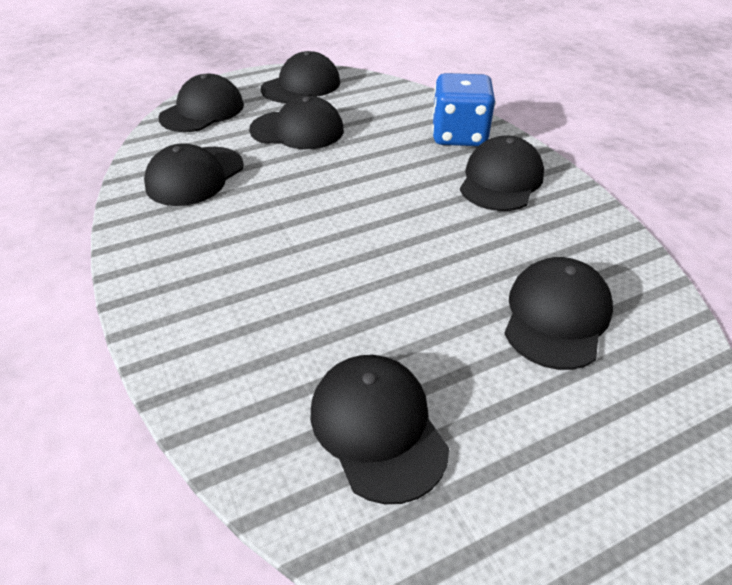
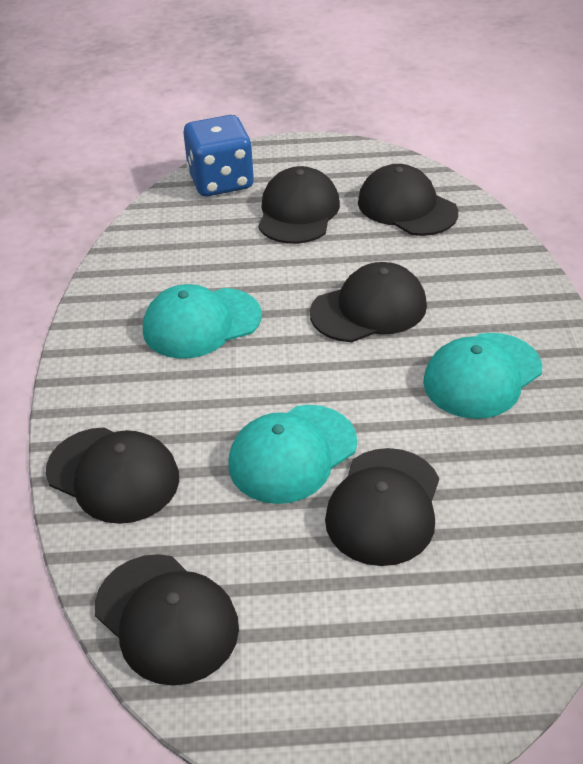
black cap: 7 -> 6
turquoise cap: 0 -> 3

